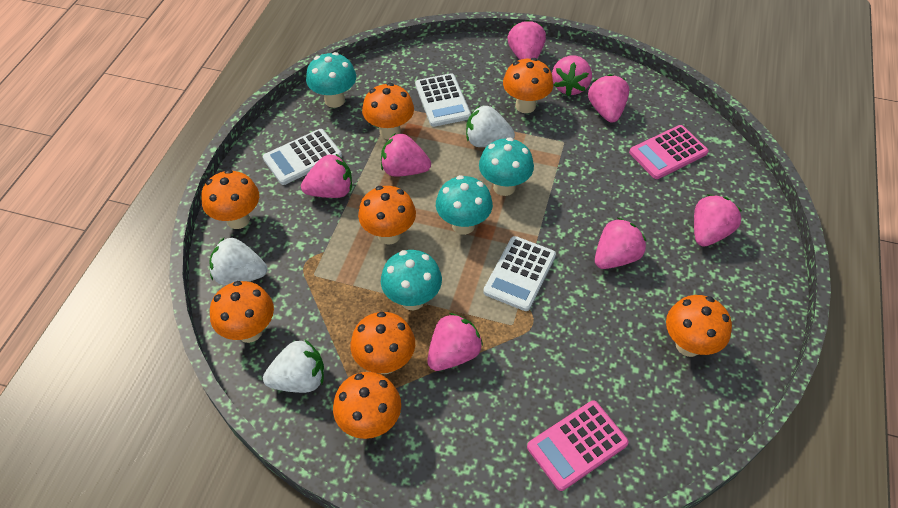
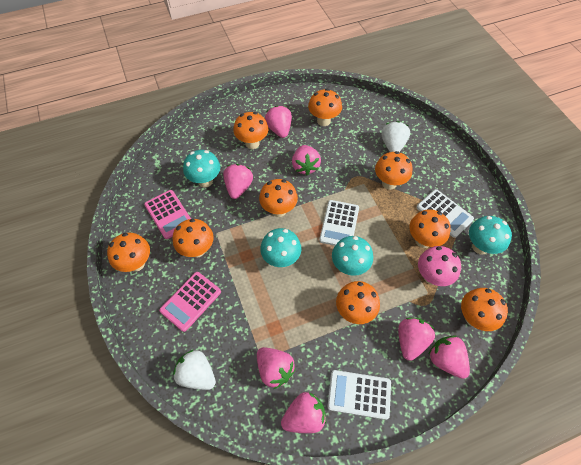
orange mushroom: 8 -> 9
pink mushroom: 0 -> 1
pink strawberry: 8 -> 7
white strawberry: 3 -> 2

